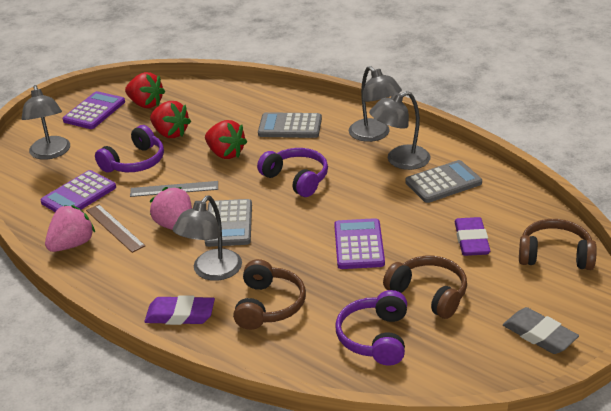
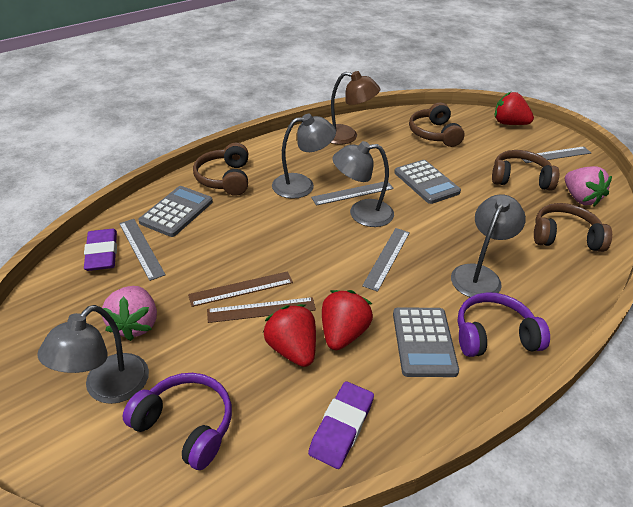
brown headphones: 3 -> 4
brown lamp: 0 -> 1
brown ruler: 1 -> 2
grey eraser: 1 -> 0
grey ruler: 1 -> 4
purple calculator: 3 -> 0
purple headphones: 3 -> 2

